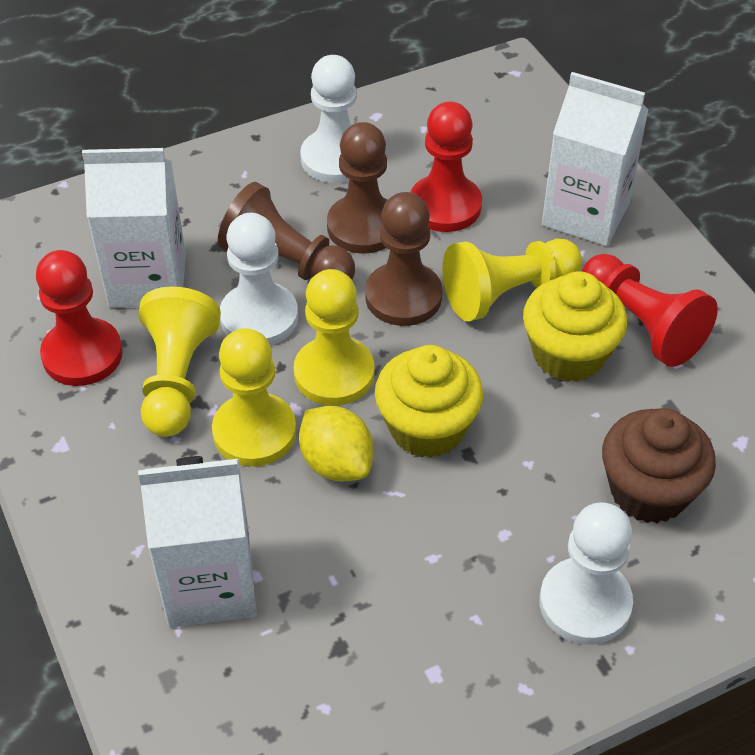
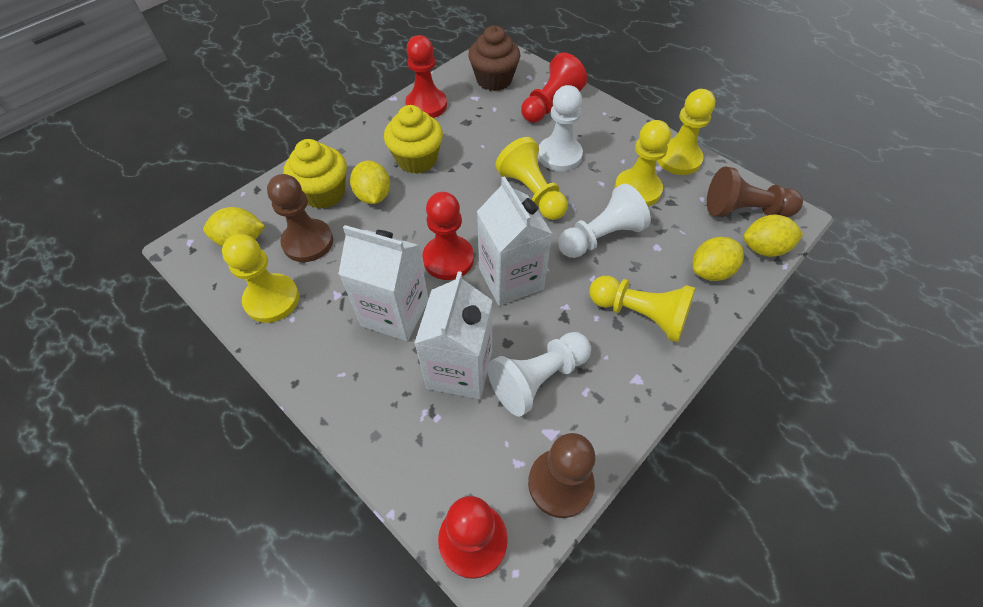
red pawn: 3 -> 4
yellow lemon: 1 -> 4
yellow pawn: 4 -> 5

